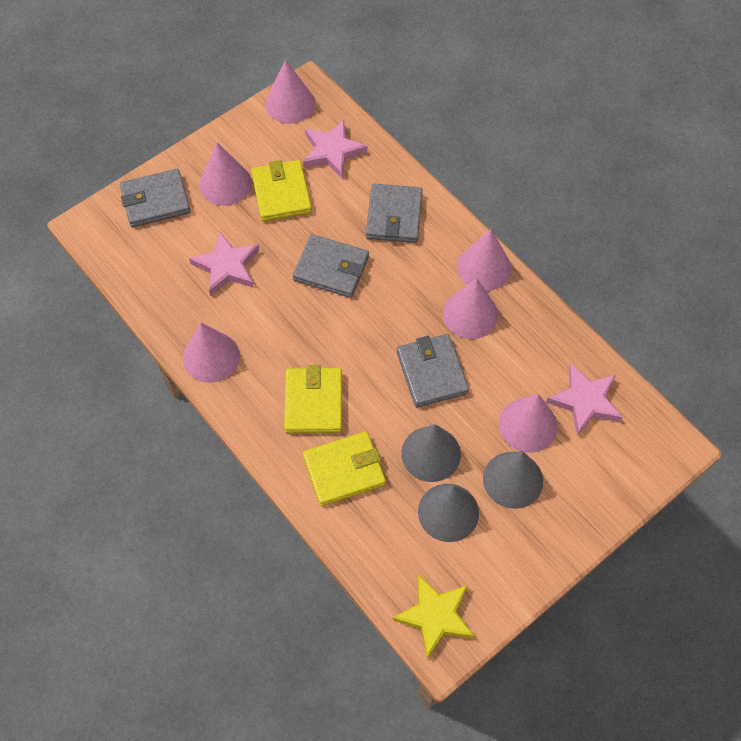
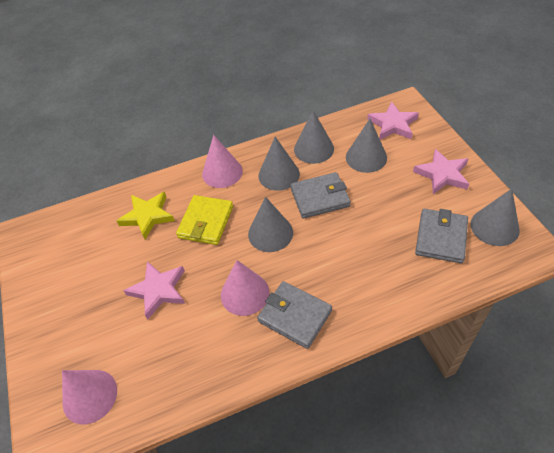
grey cone: 3 -> 5
grey wallet: 4 -> 3
pink cone: 6 -> 3
yellow wallet: 3 -> 1

